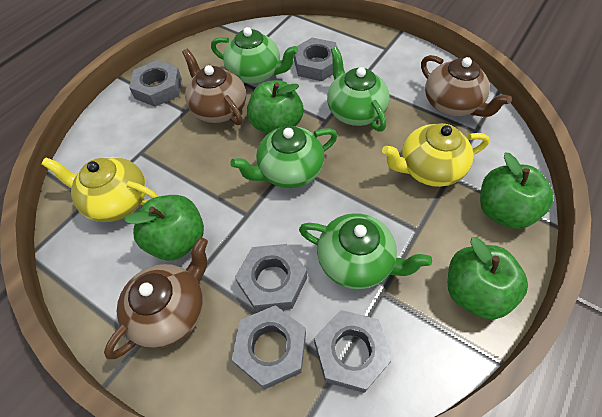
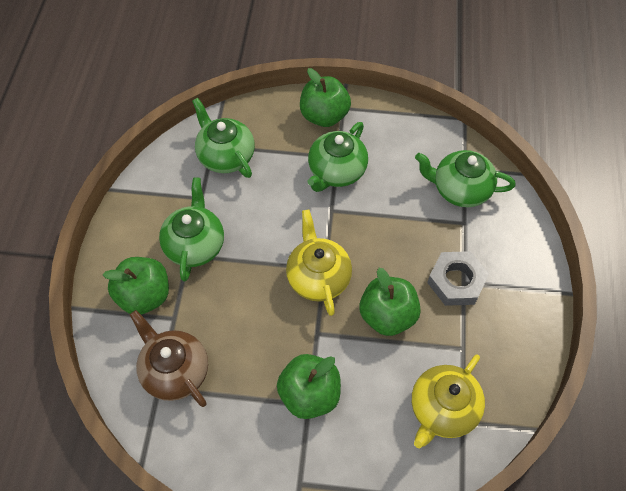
brown teapot: 3 -> 1
grey nut: 5 -> 1

